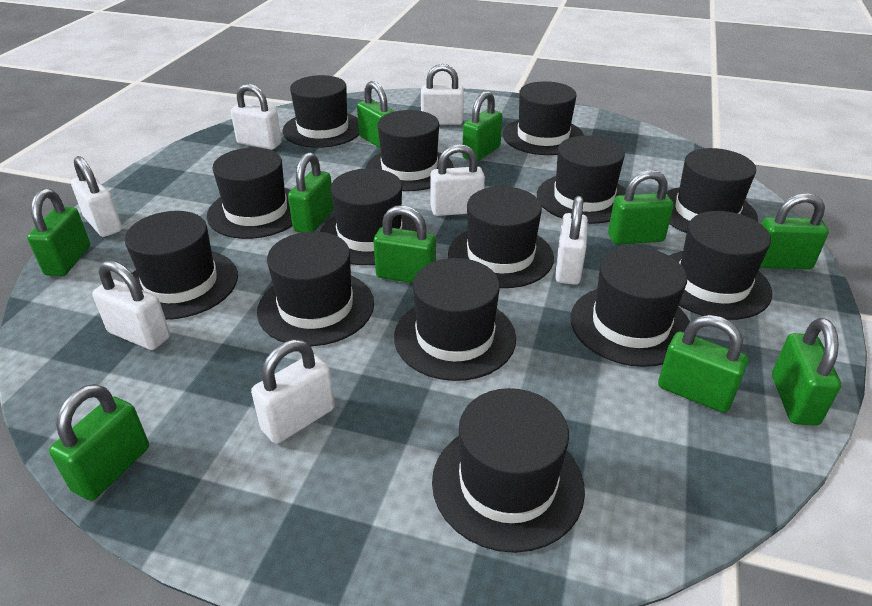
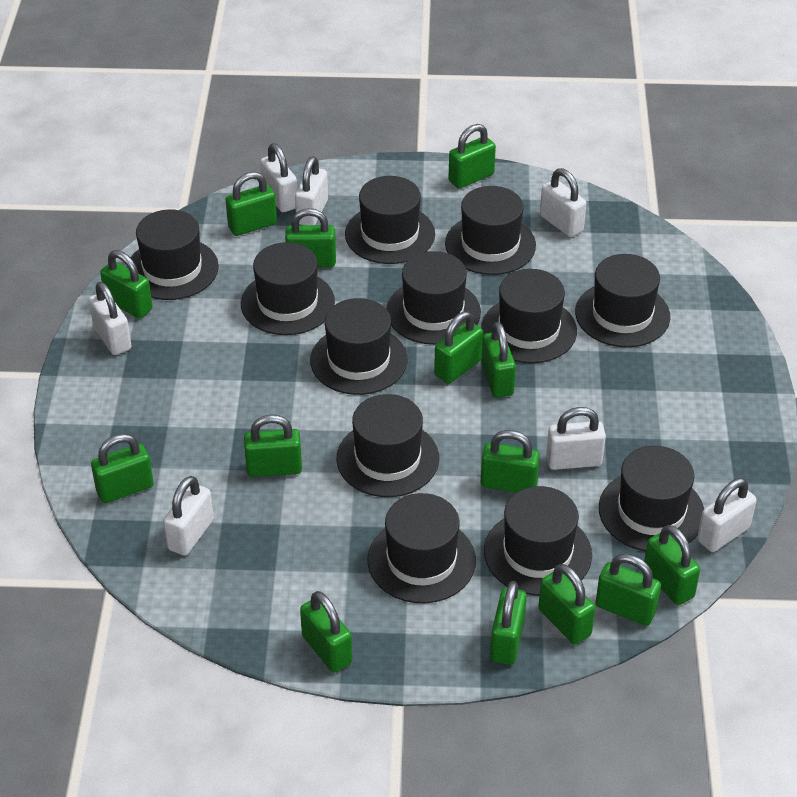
black hat: 14 -> 12
green padlock: 10 -> 14

